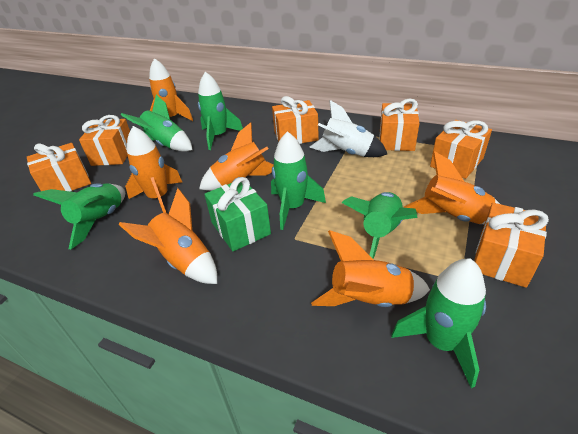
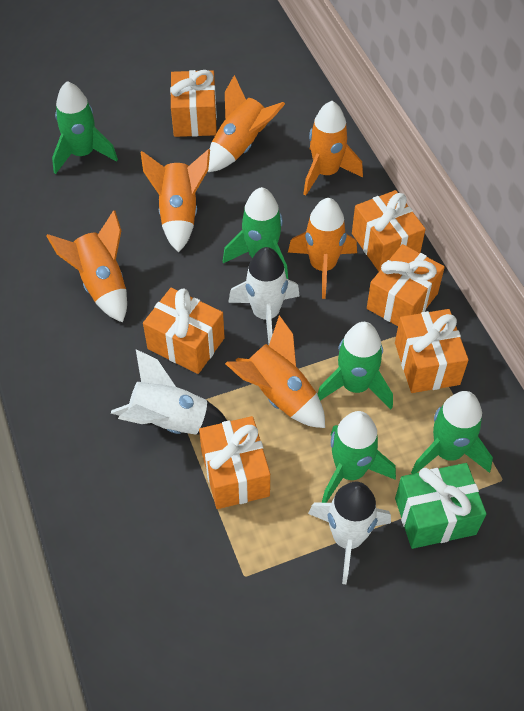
green rocket: 6 -> 5
white rocket: 1 -> 3

